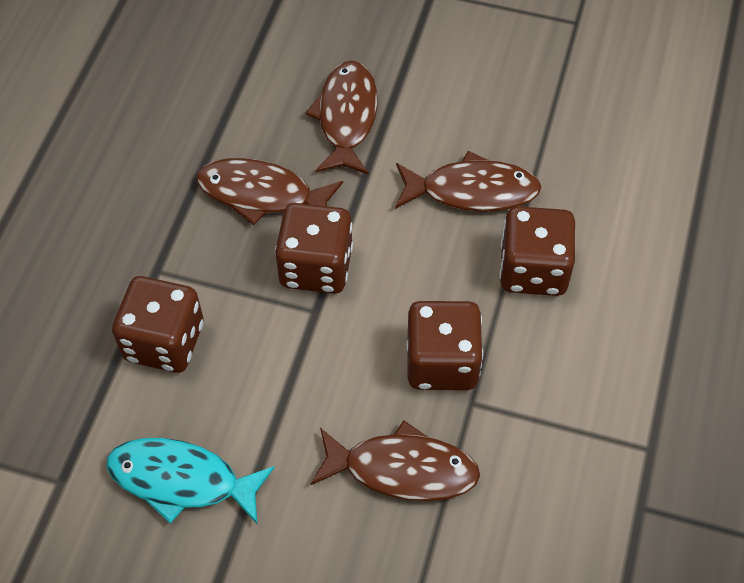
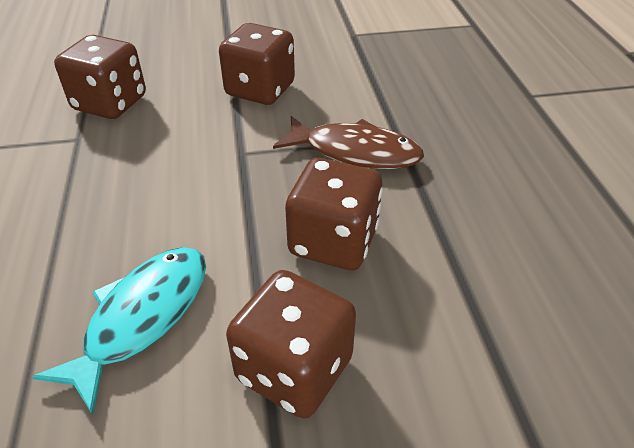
brown fish: 4 -> 1

